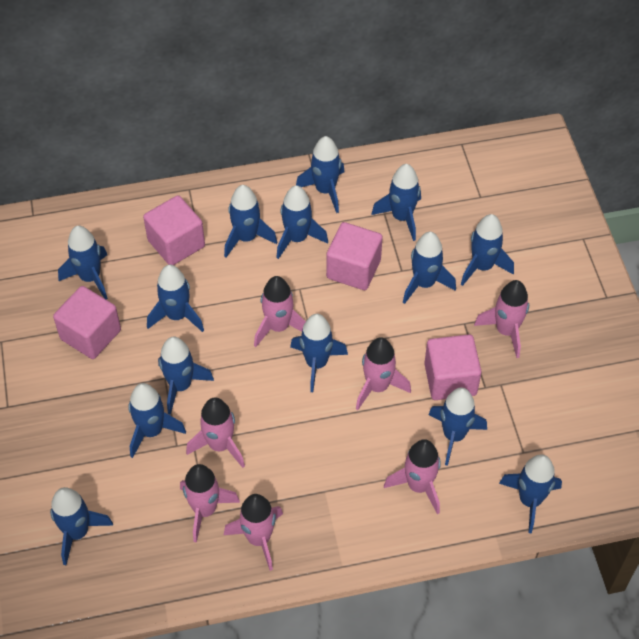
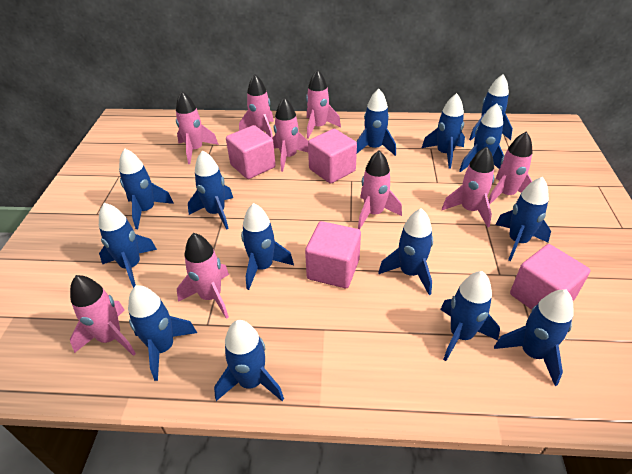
pink rocket: 7 -> 9

